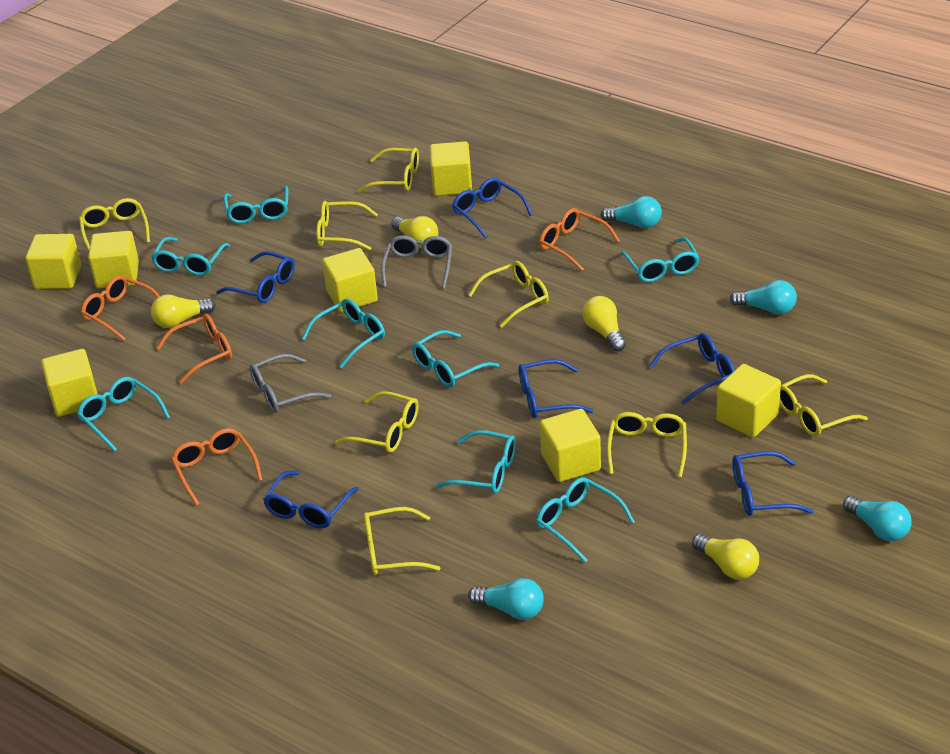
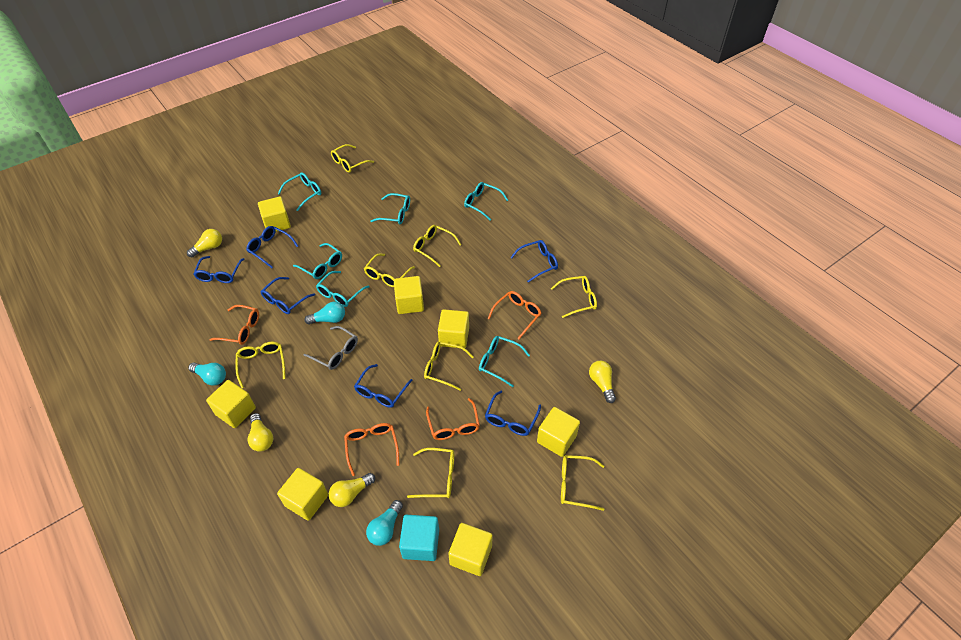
grey glasses: 2 -> 1
turquoise cube: 0 -> 1
turquoise glasses: 8 -> 6
turquoise light bulb: 4 -> 3

